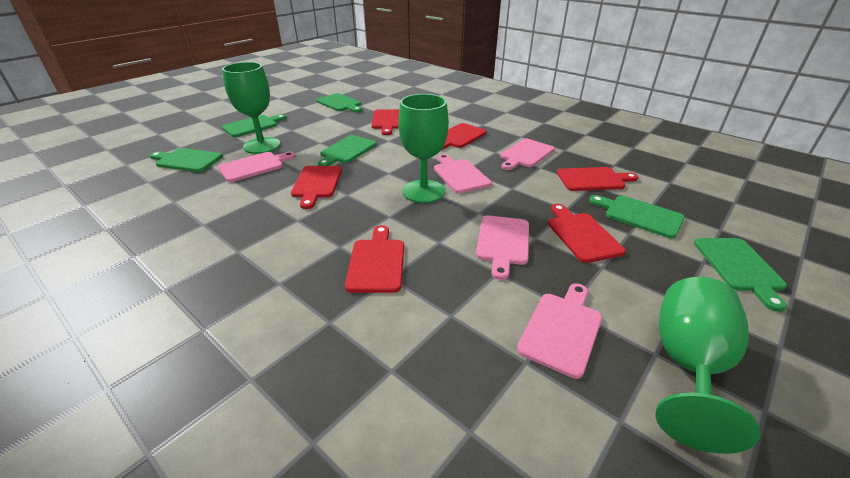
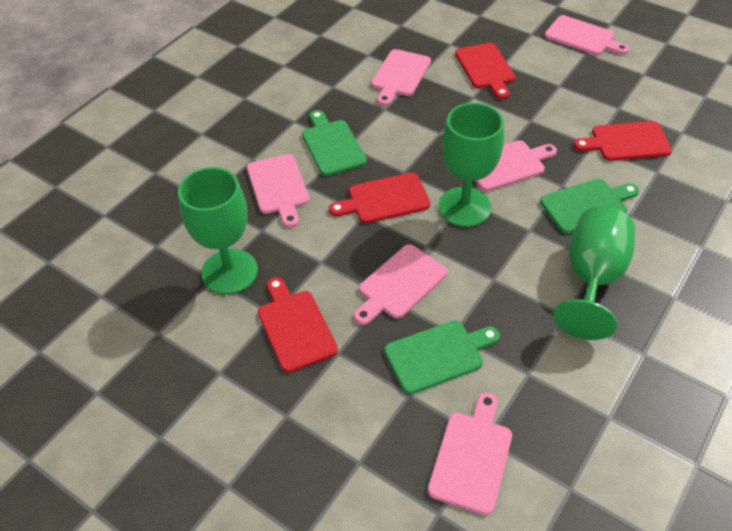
green cutting board: 6 -> 3
pink cutting board: 5 -> 6
red cutting board: 6 -> 4

